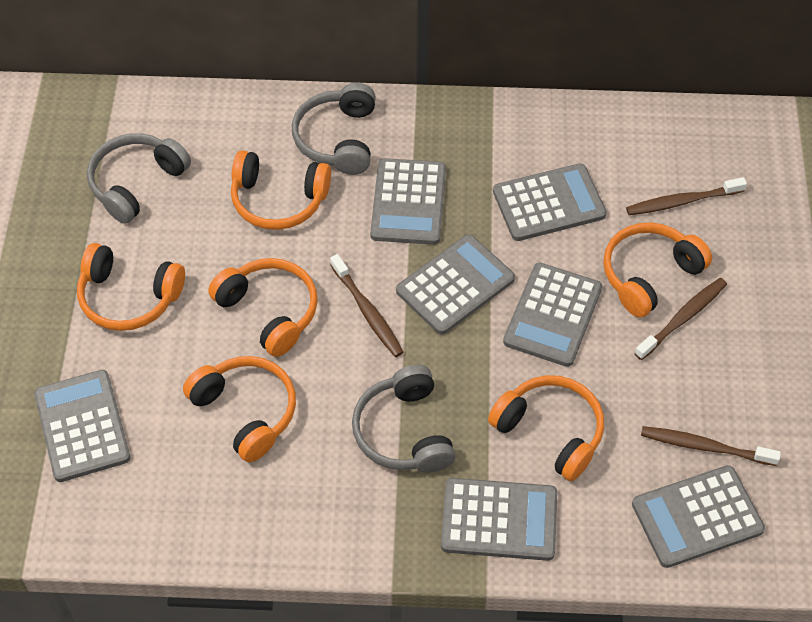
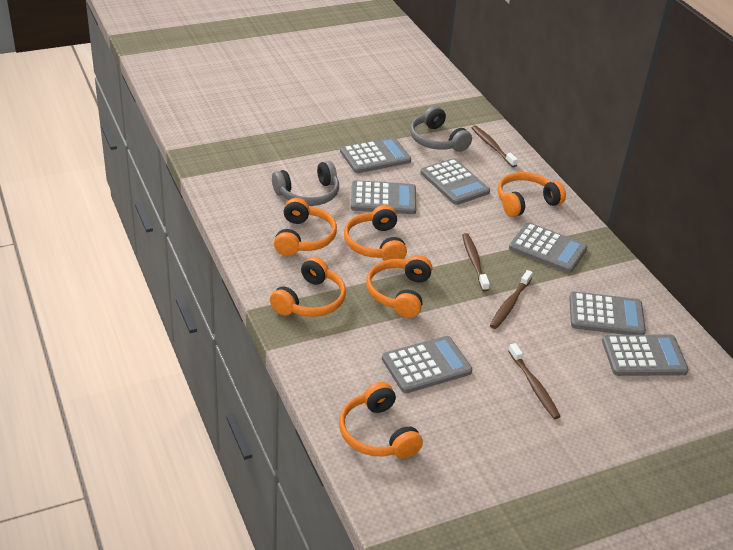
grey headphones: 3 -> 2

